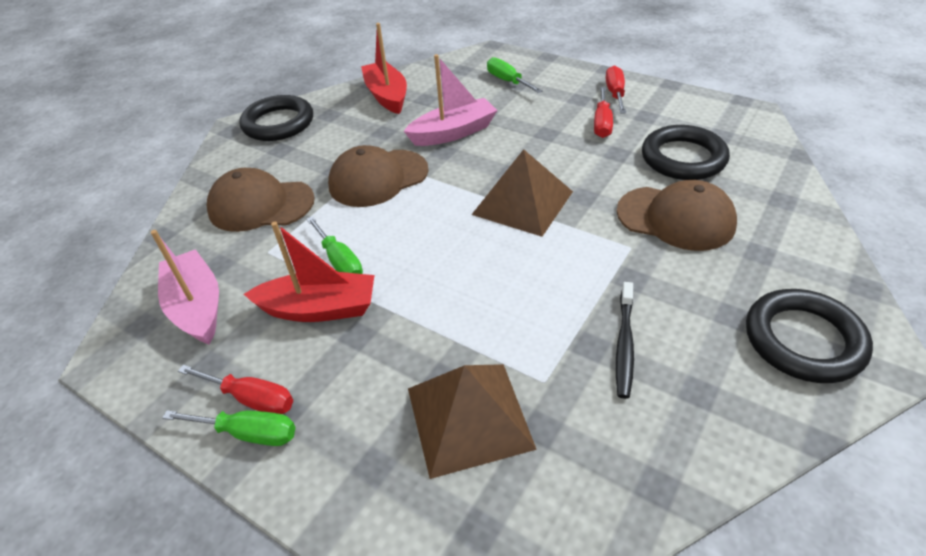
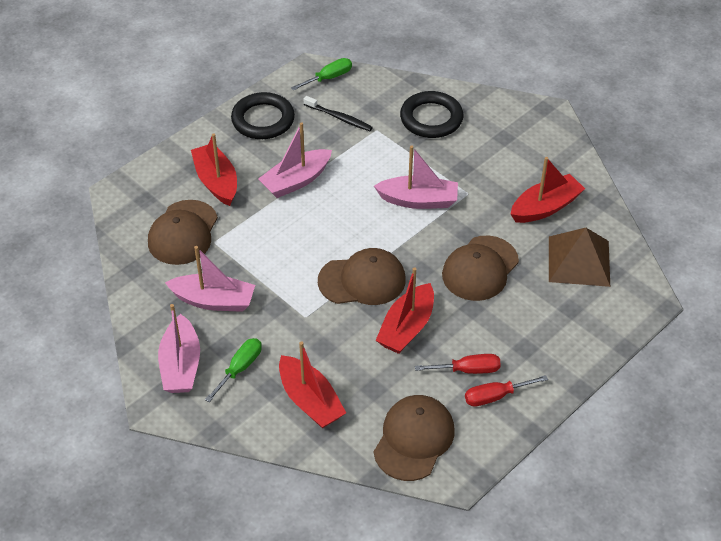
black ring: 3 -> 2
brown cap: 3 -> 4
brown pyramid: 2 -> 1
green screwdriver: 3 -> 2
pink boat: 2 -> 4
red boat: 2 -> 4
red screwdriver: 3 -> 2

